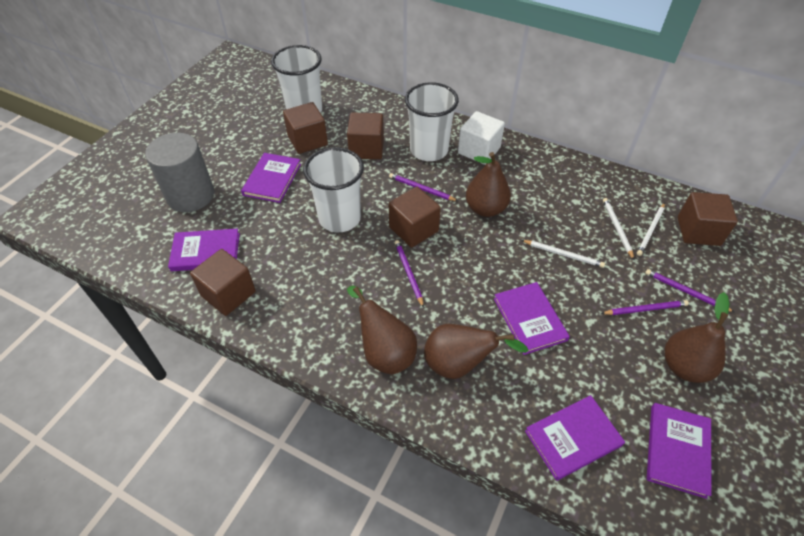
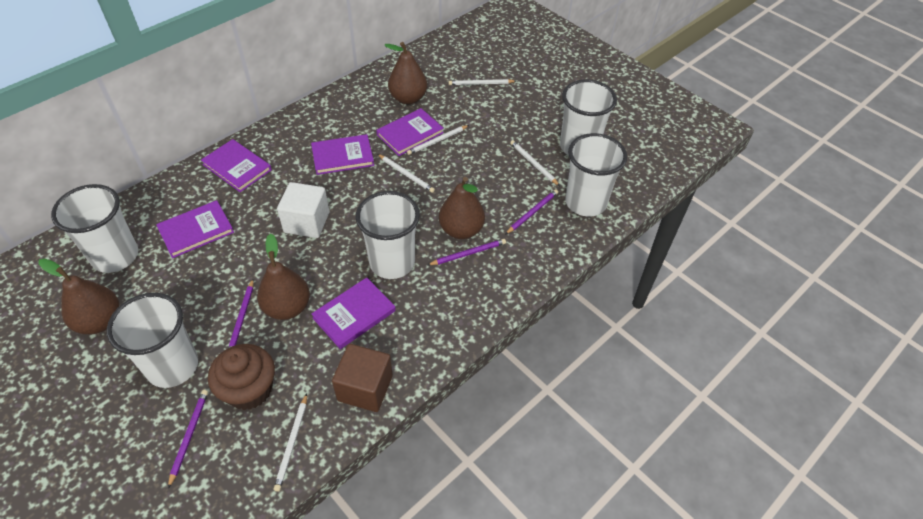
brown cube: 5 -> 1
brown cupcake: 0 -> 1
grey cylinder: 1 -> 0
white cup: 3 -> 5
white pencil: 3 -> 5

